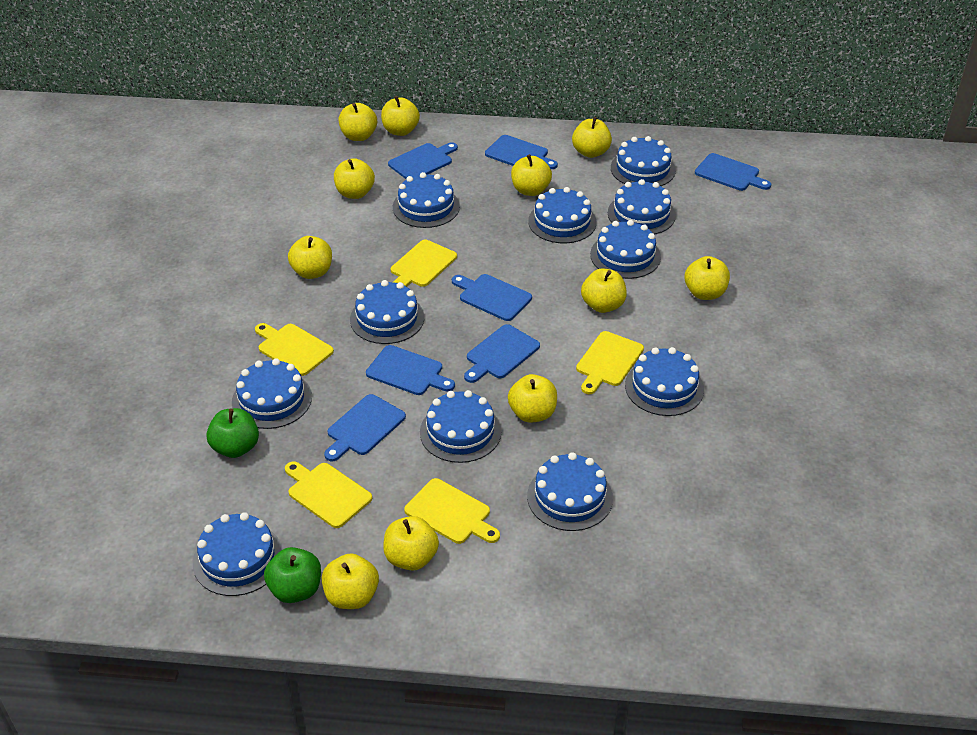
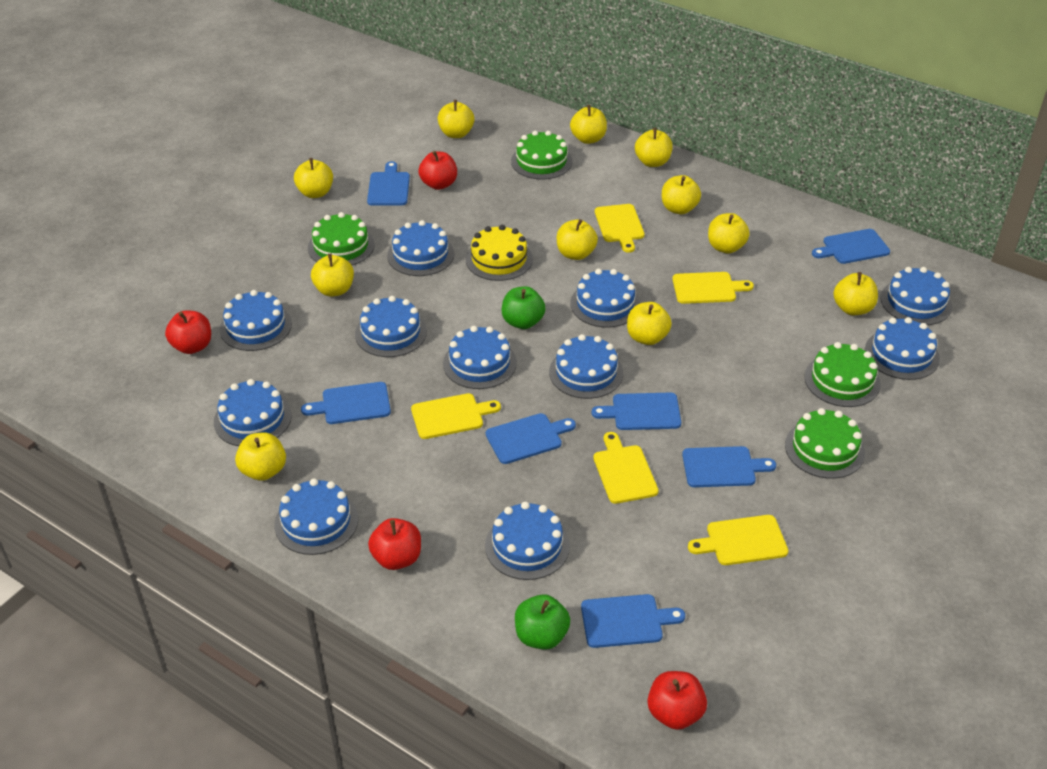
green cake: 0 -> 4
red apple: 0 -> 4
yellow cake: 0 -> 1

